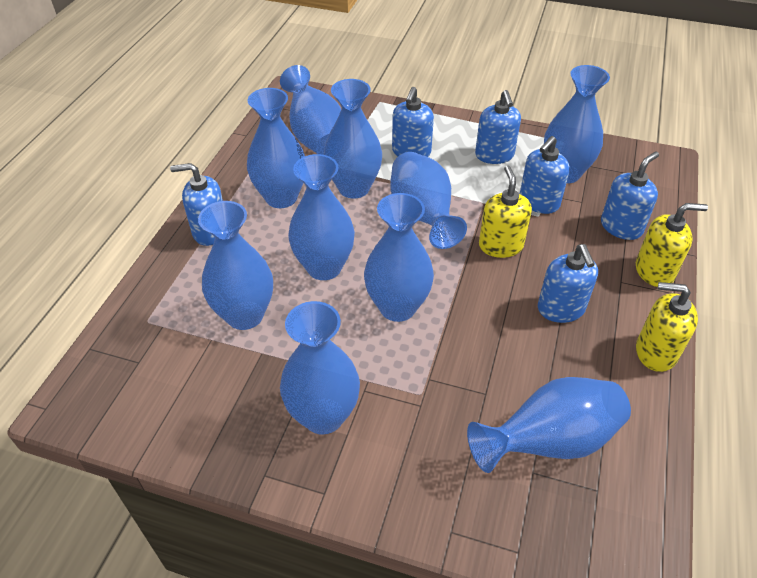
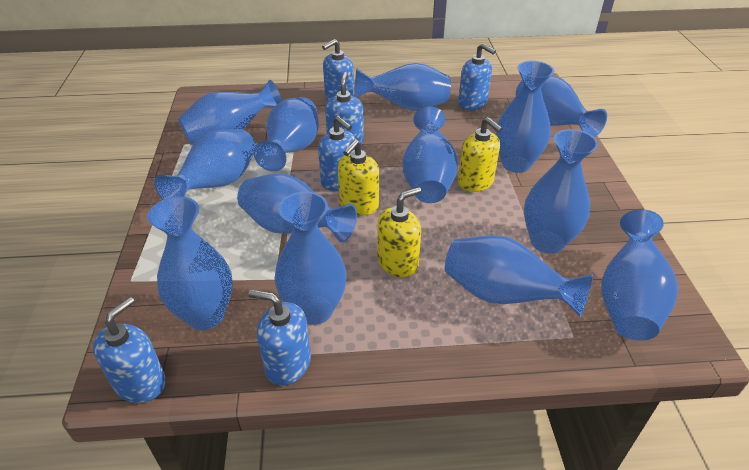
blue vase: 10 -> 13

